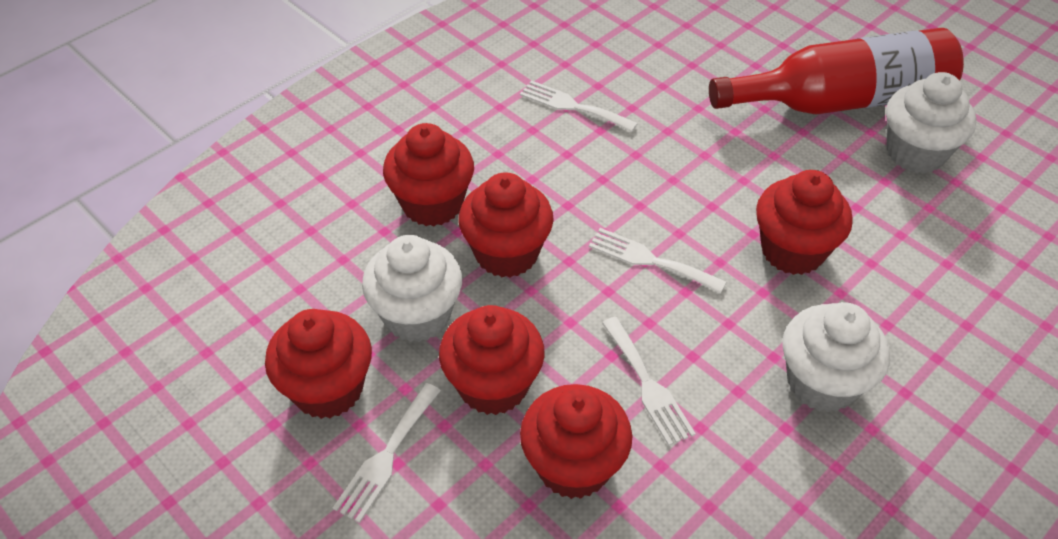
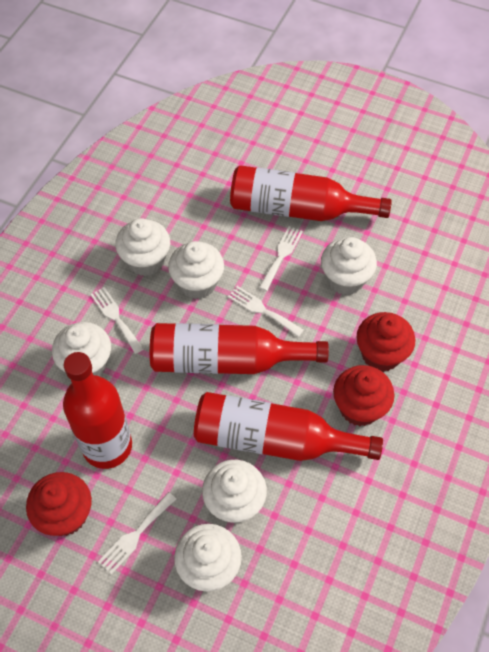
red bottle: 1 -> 4
red cupcake: 6 -> 3
white cupcake: 3 -> 6

